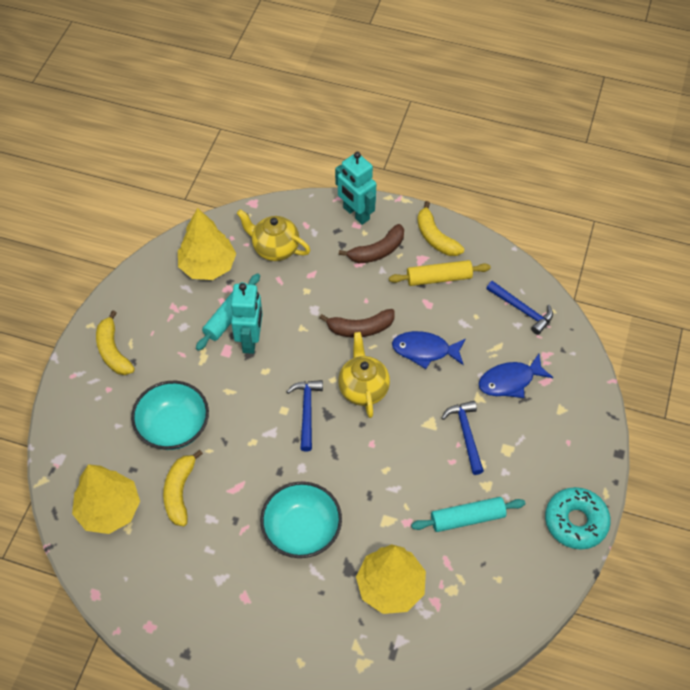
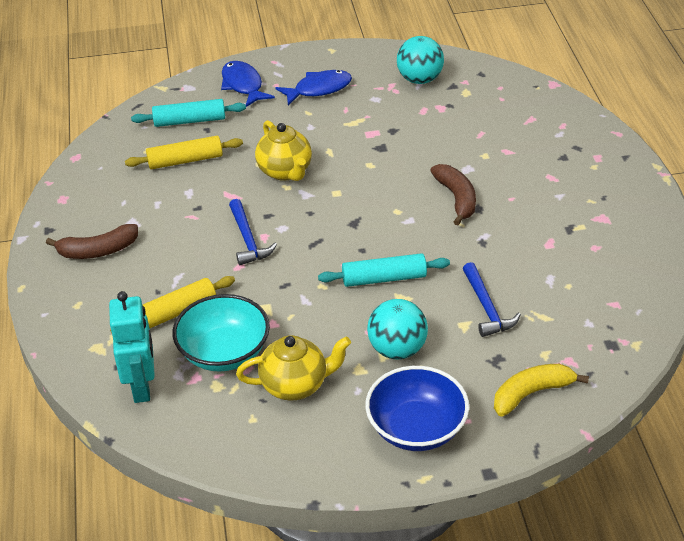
blue bowl: 0 -> 1
blue hammer: 3 -> 2
turquoise ball: 0 -> 2
turquoise bowl: 2 -> 1
turquoise donut: 1 -> 0
turquoise robot: 2 -> 1
yellow banana: 3 -> 1
yellow rolling pin: 1 -> 2
yellow tree: 3 -> 0

